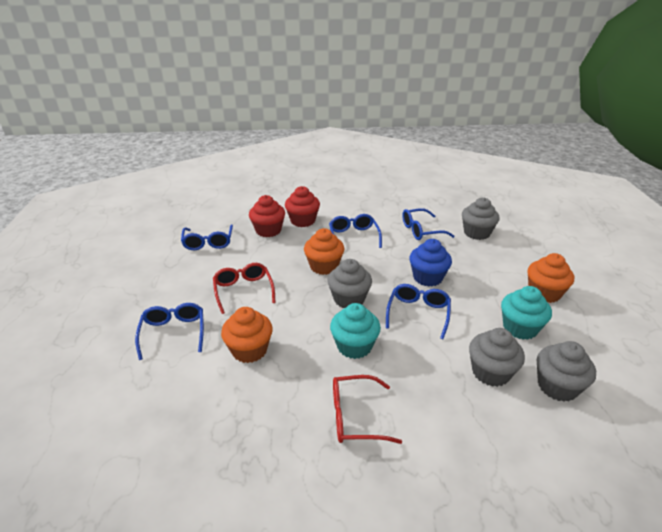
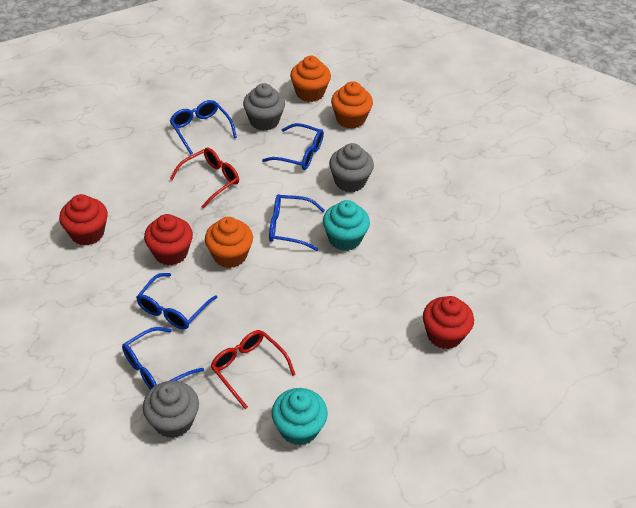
blue cupcake: 1 -> 0
grey cupcake: 4 -> 3
red cupcake: 2 -> 3

